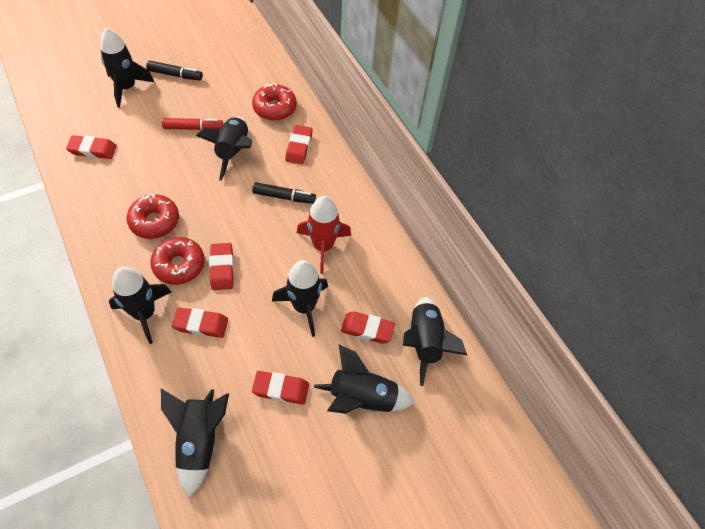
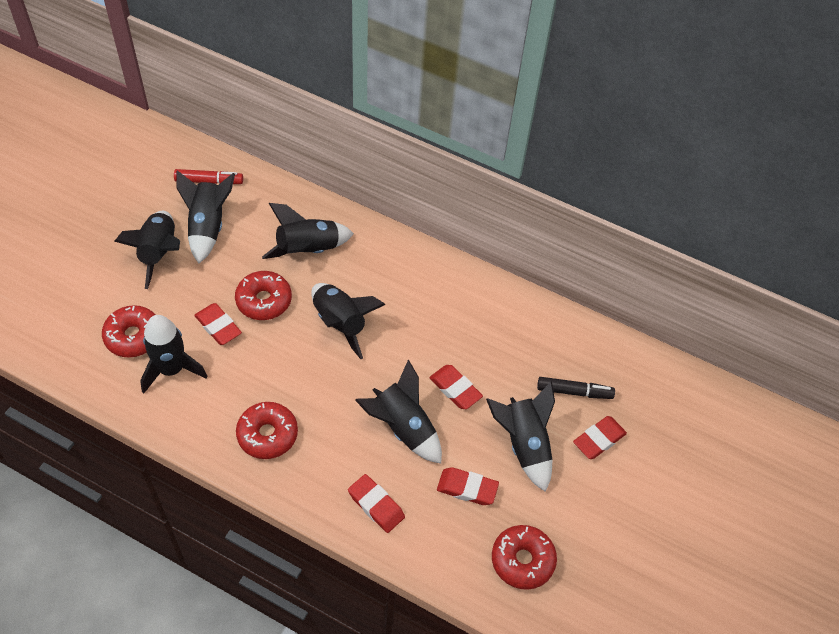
black marker: 2 -> 1
red donut: 3 -> 4
red eraser: 6 -> 5
red rocket: 1 -> 0

